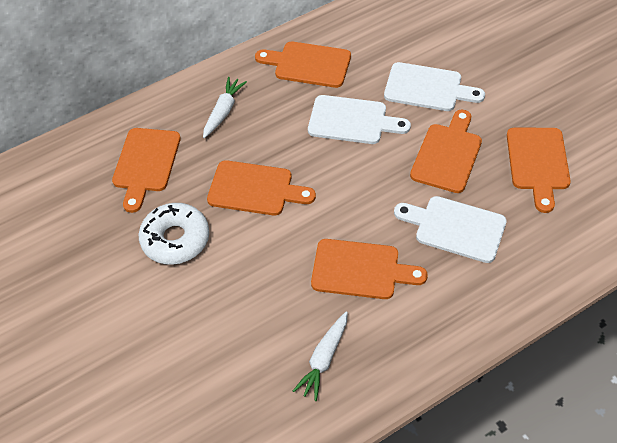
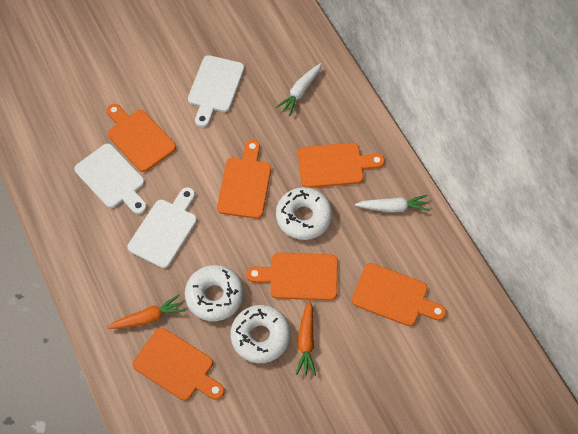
orange carrot: 0 -> 2
white donut: 1 -> 3

